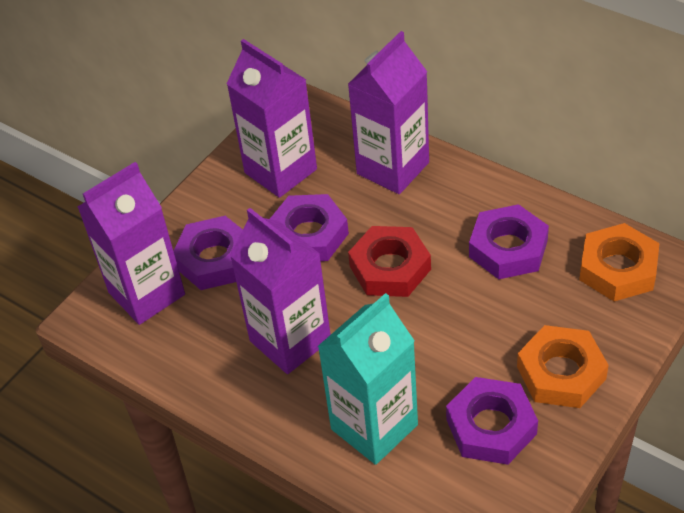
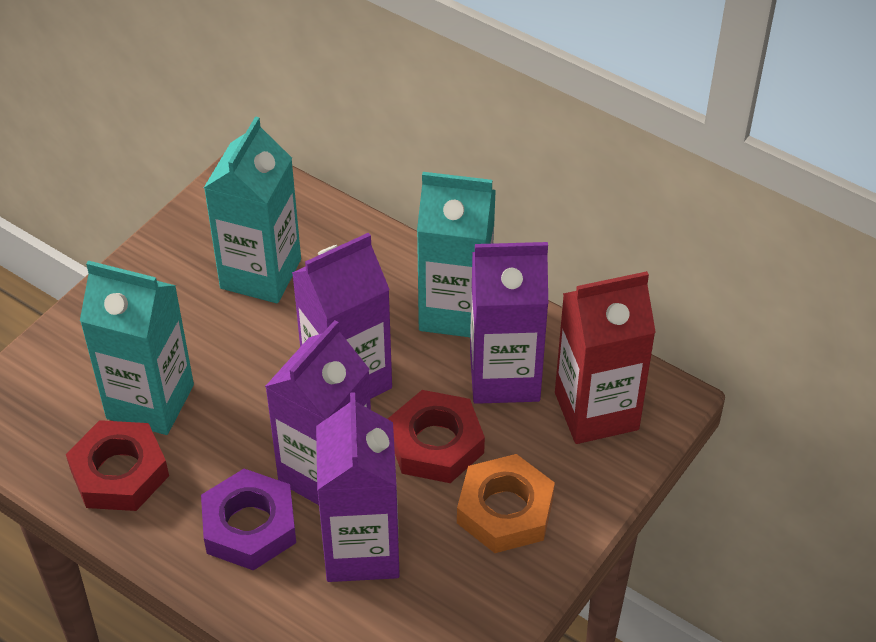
orange nut: 2 -> 1
purple nut: 4 -> 1
red carton: 0 -> 1
red nut: 1 -> 2
turquoise carton: 1 -> 3

